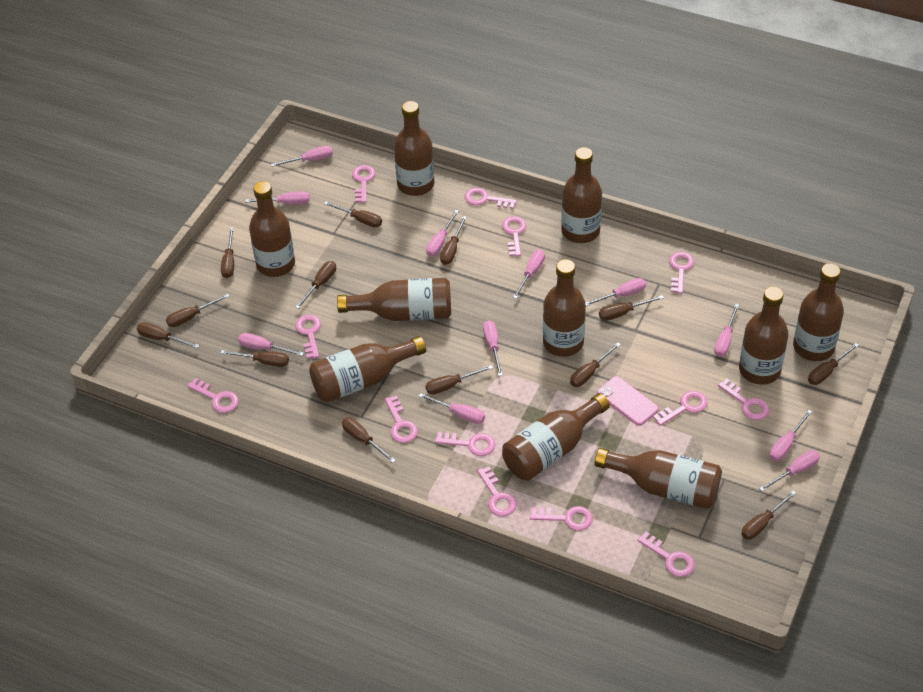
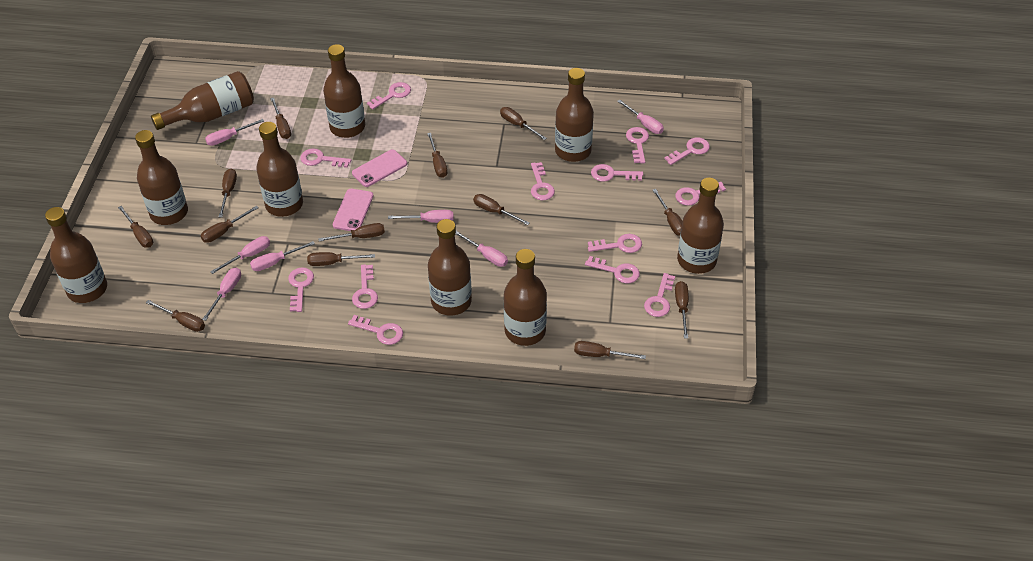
brown bottle: 10 -> 9
pink phone: 1 -> 2
pink screwdriver: 11 -> 7

